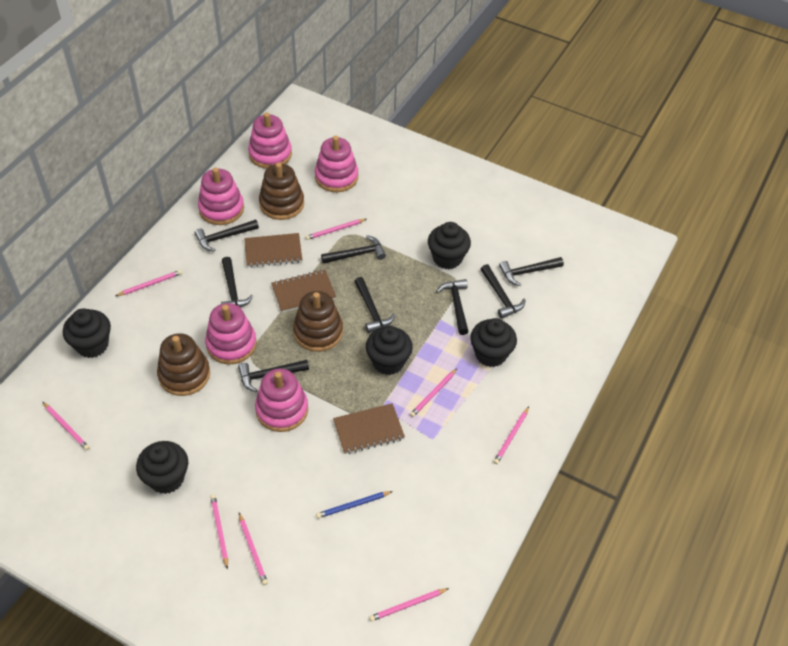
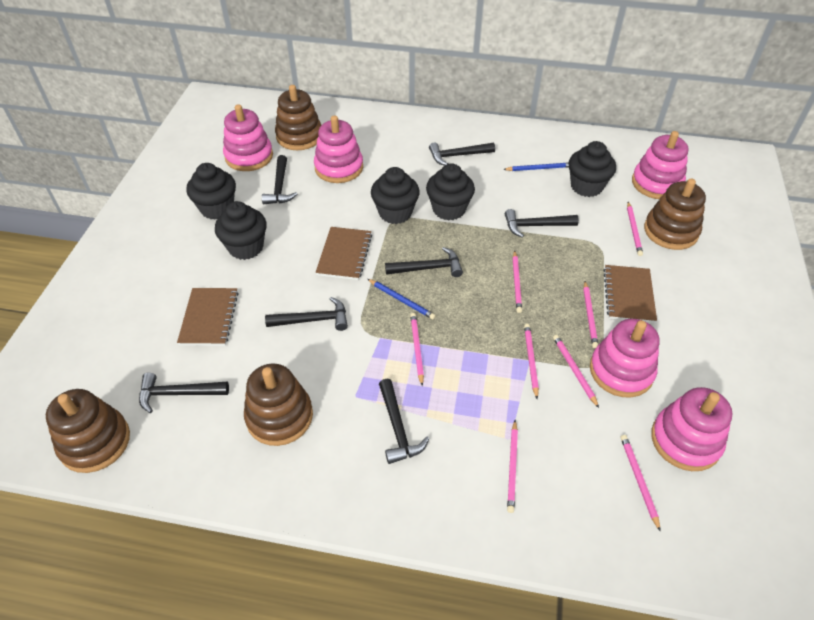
black hammer: 8 -> 7
blue pencil: 1 -> 2
brown stacking toy: 3 -> 4

